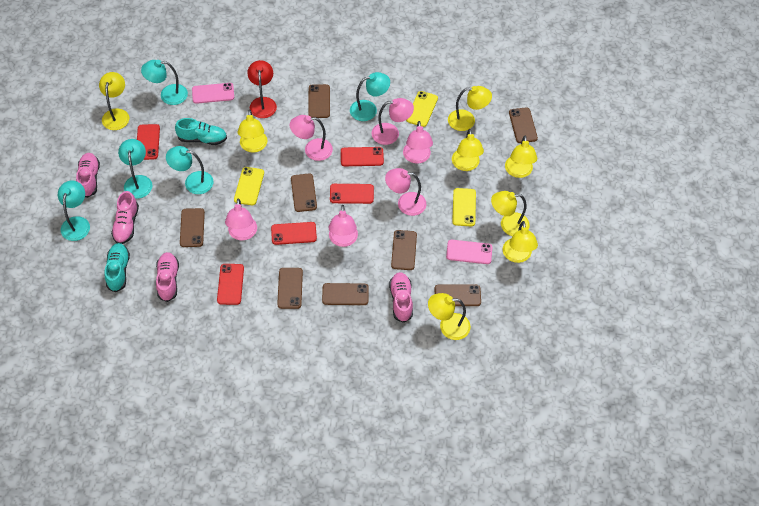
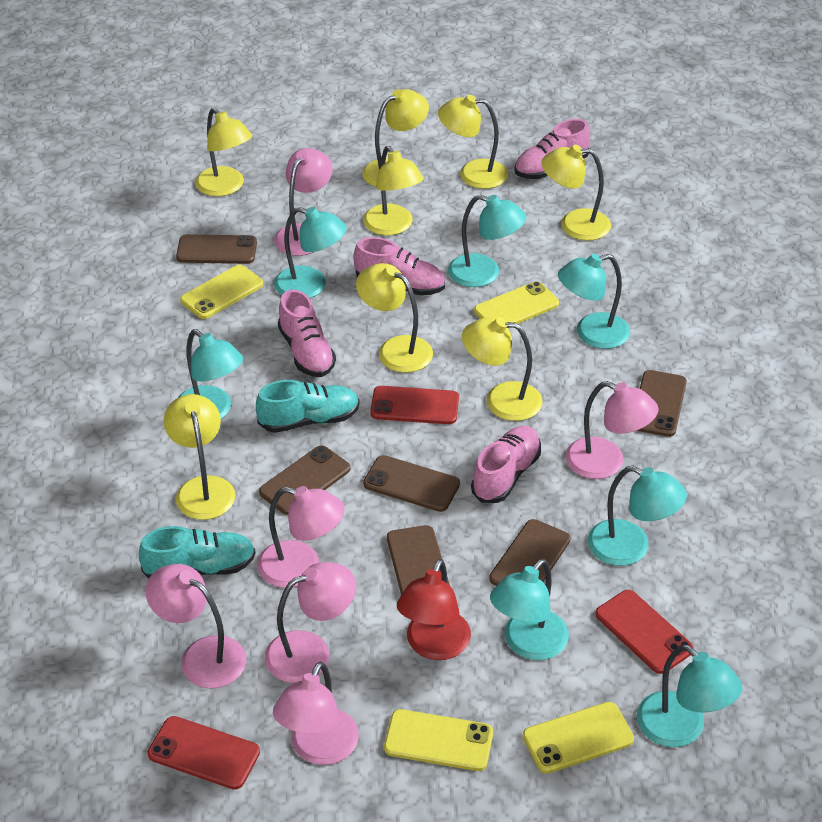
brown phone: 8 -> 6
pink phone: 2 -> 0
red phone: 5 -> 3
turquoise lamp: 5 -> 7
yellow phone: 3 -> 4

